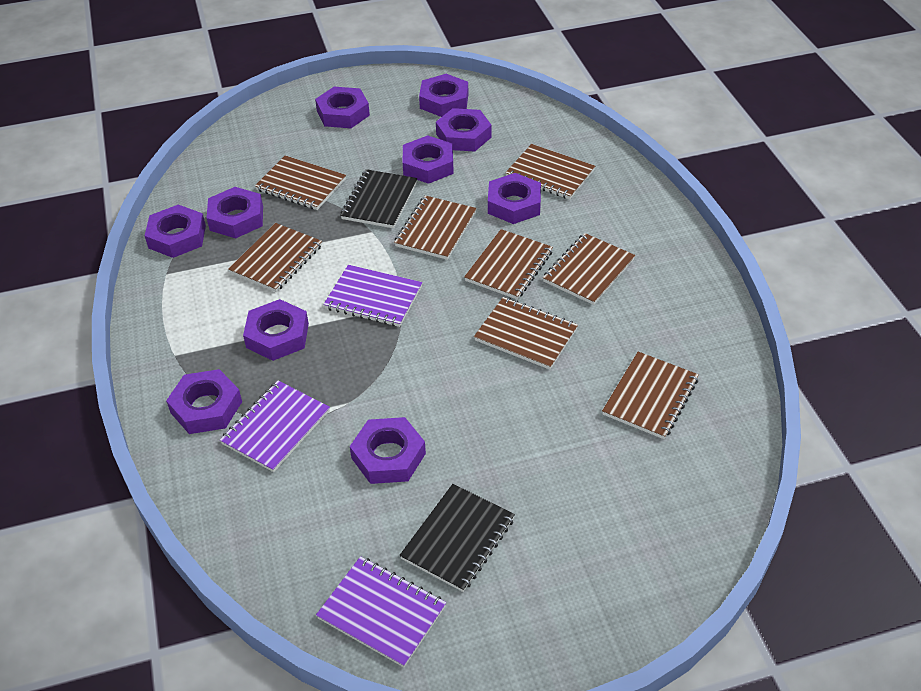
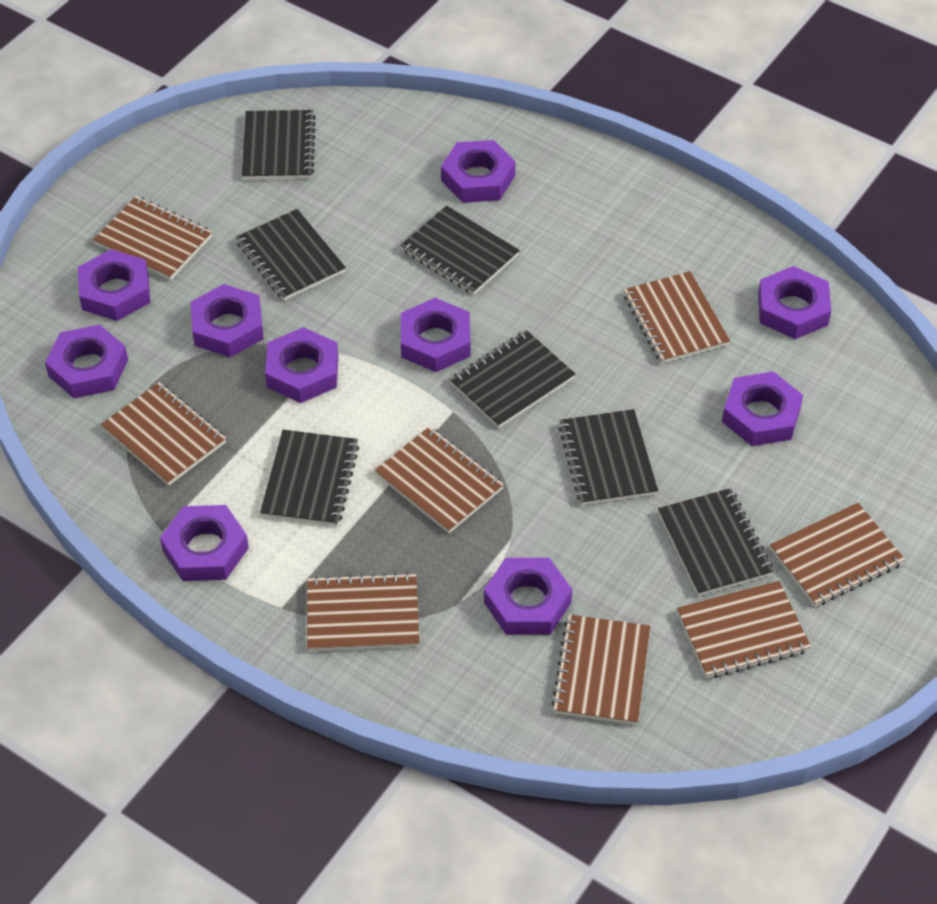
black notebook: 2 -> 7
purple notebook: 3 -> 0

